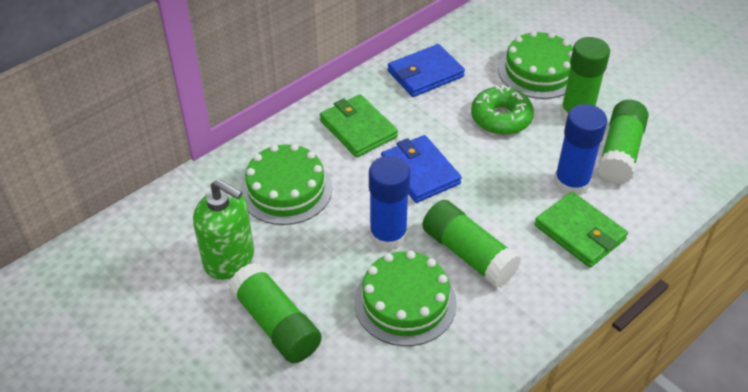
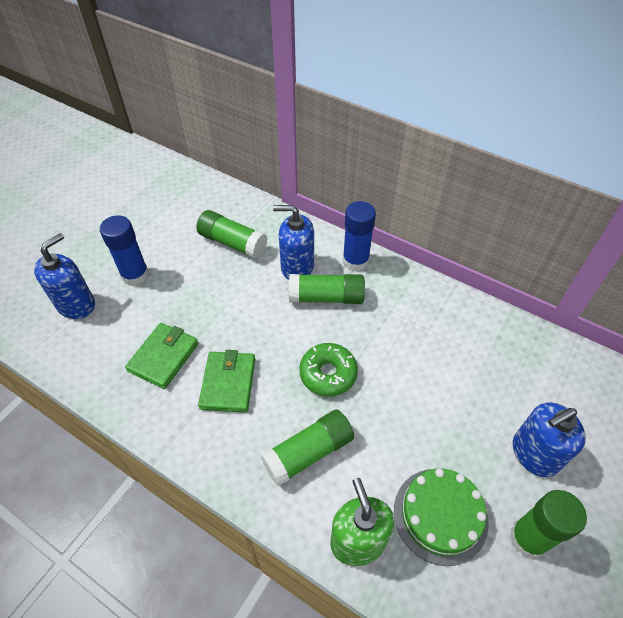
blue soap dispenser: 0 -> 3
blue wallet: 2 -> 0
green cake: 3 -> 1

